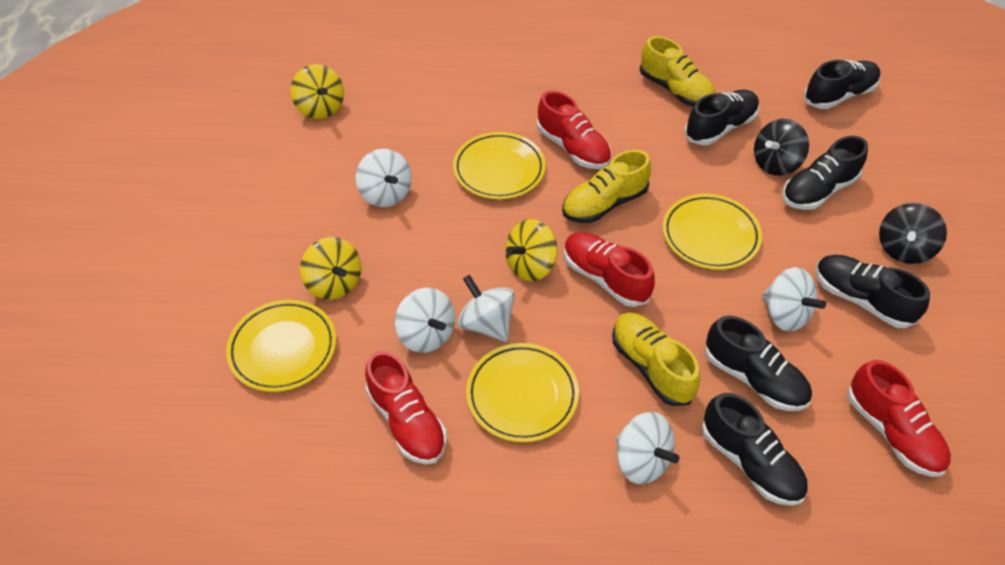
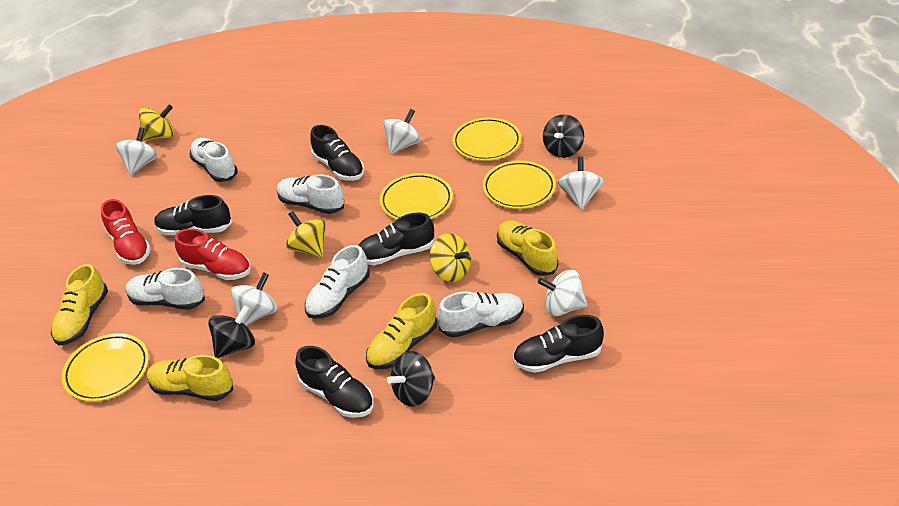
black shoe: 6 -> 5
black spinning top: 2 -> 3
red shoe: 4 -> 2
white shoe: 0 -> 5
yellow shoe: 3 -> 4

